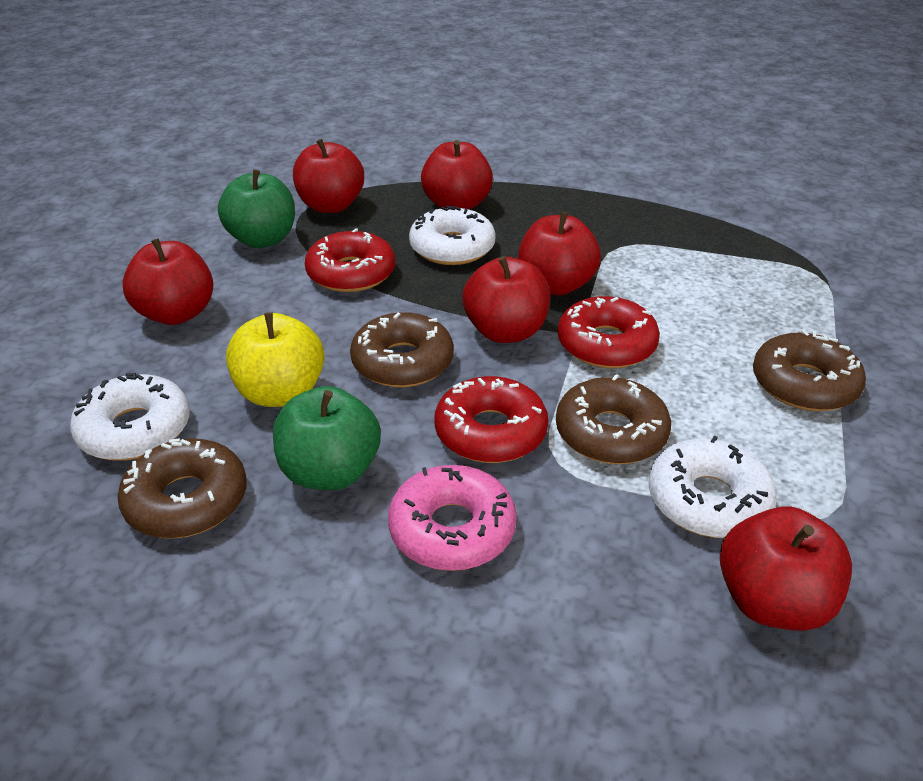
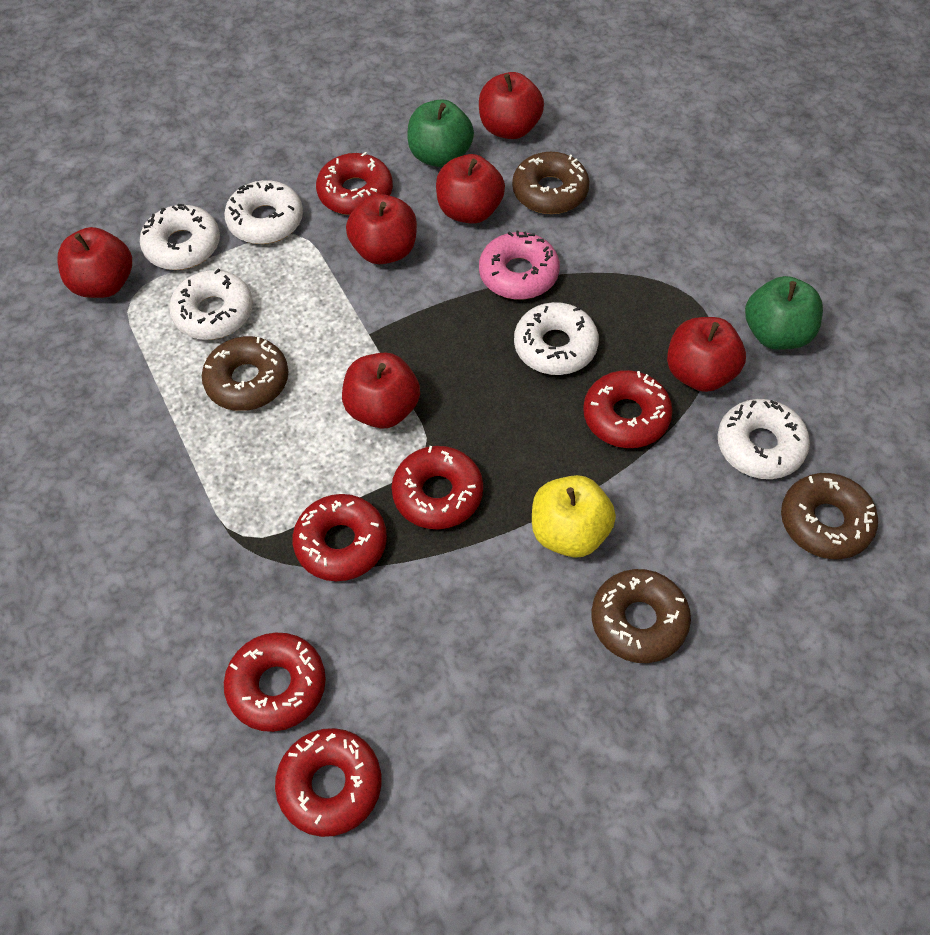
red donut: 3 -> 6
white donut: 3 -> 5

